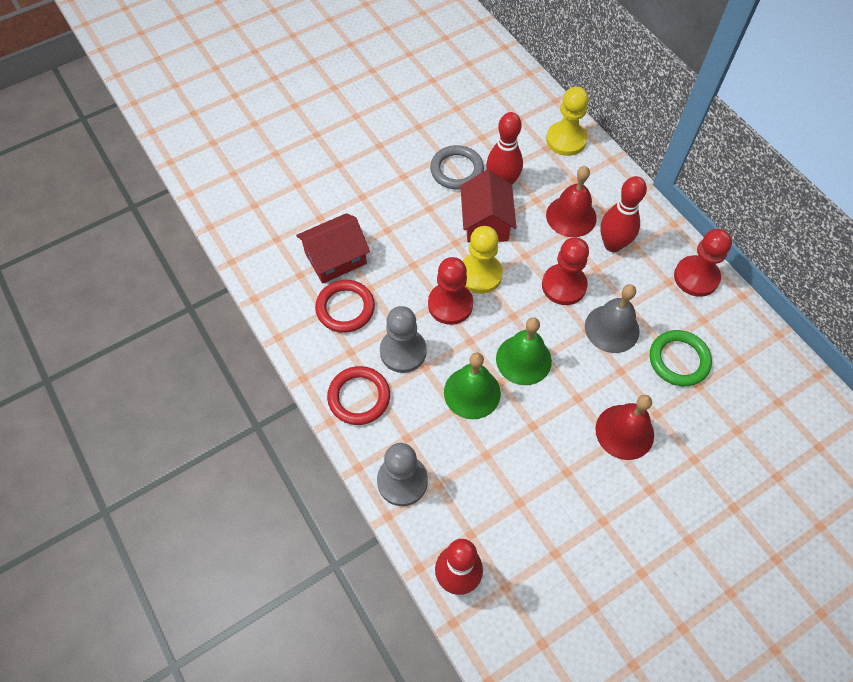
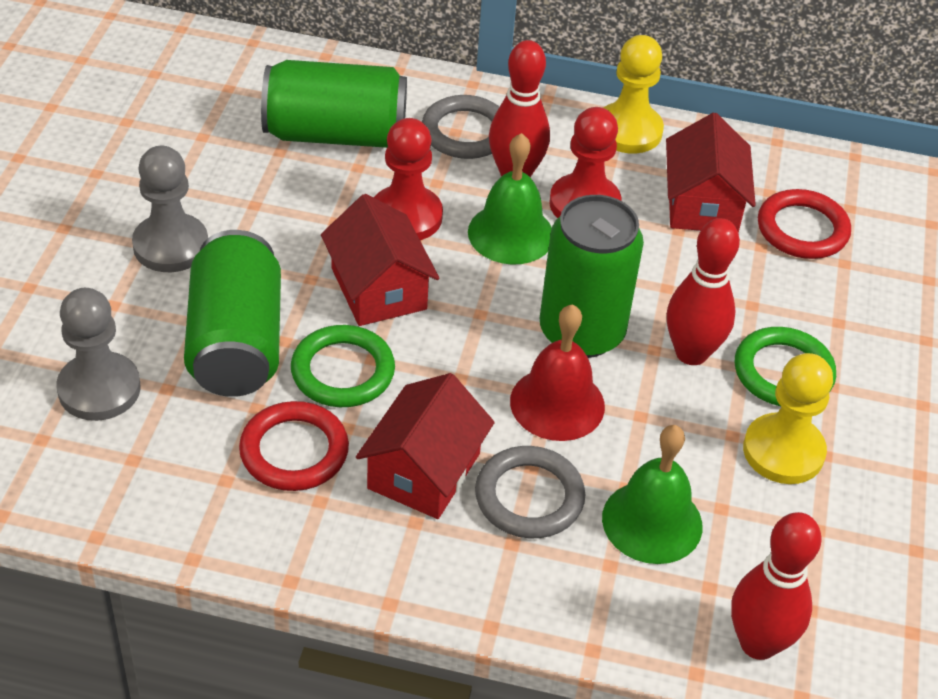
green can: 0 -> 3
green ring: 1 -> 2
grey bell: 1 -> 0
grey ring: 1 -> 2
red bell: 2 -> 1
red house: 2 -> 3
red pawn: 3 -> 2

